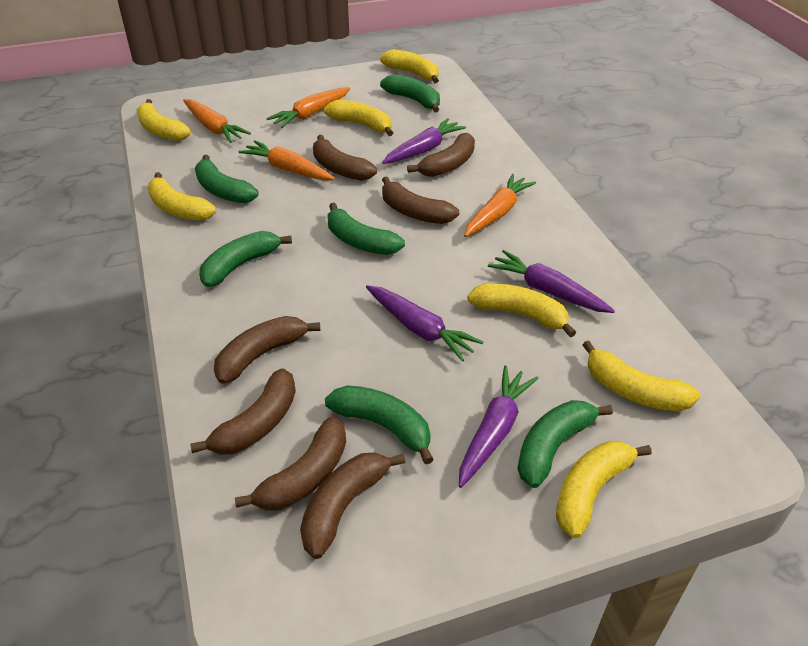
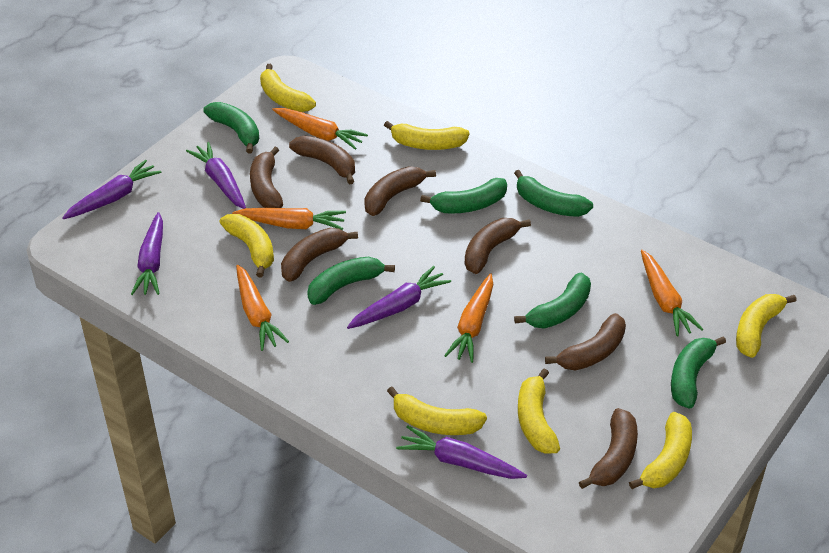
orange carrot: 4 -> 5
purple carrot: 4 -> 5

